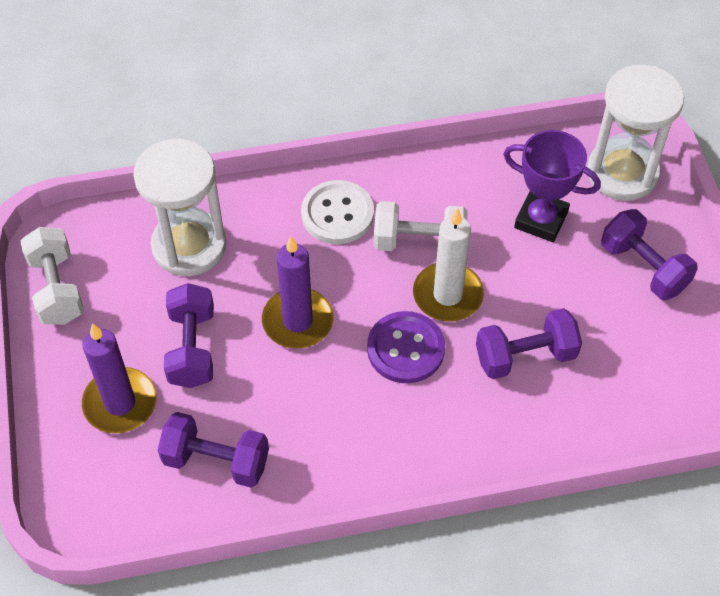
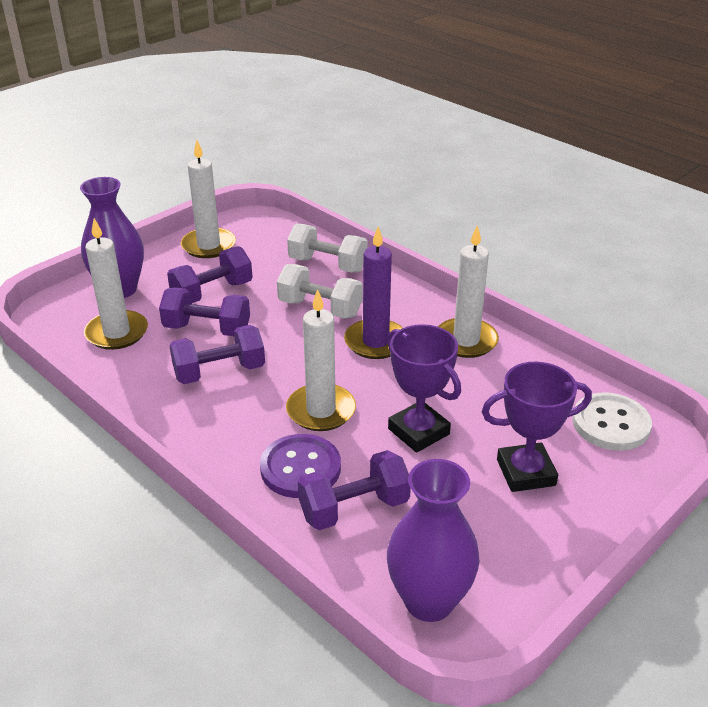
purple candle: 2 -> 1
purple trophy: 1 -> 2
purple vase: 0 -> 2
white candle: 1 -> 4
white hourglass: 2 -> 0

